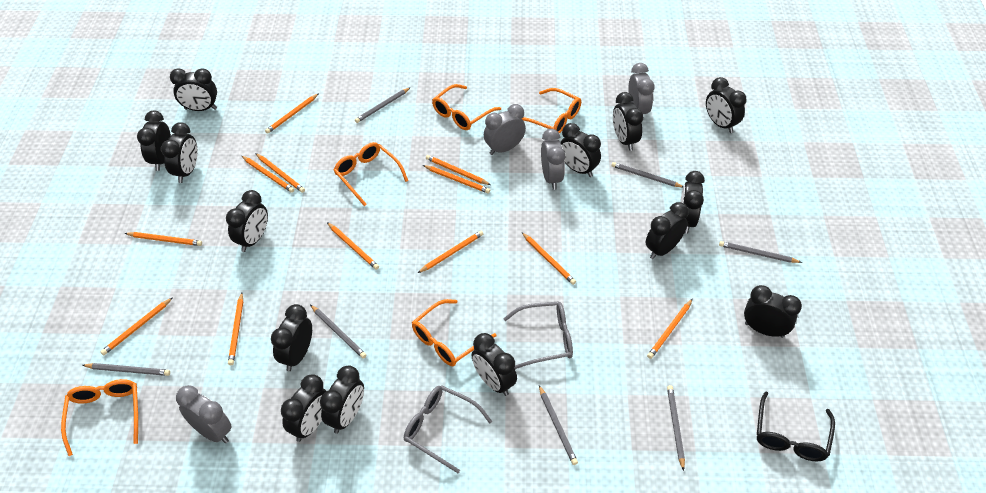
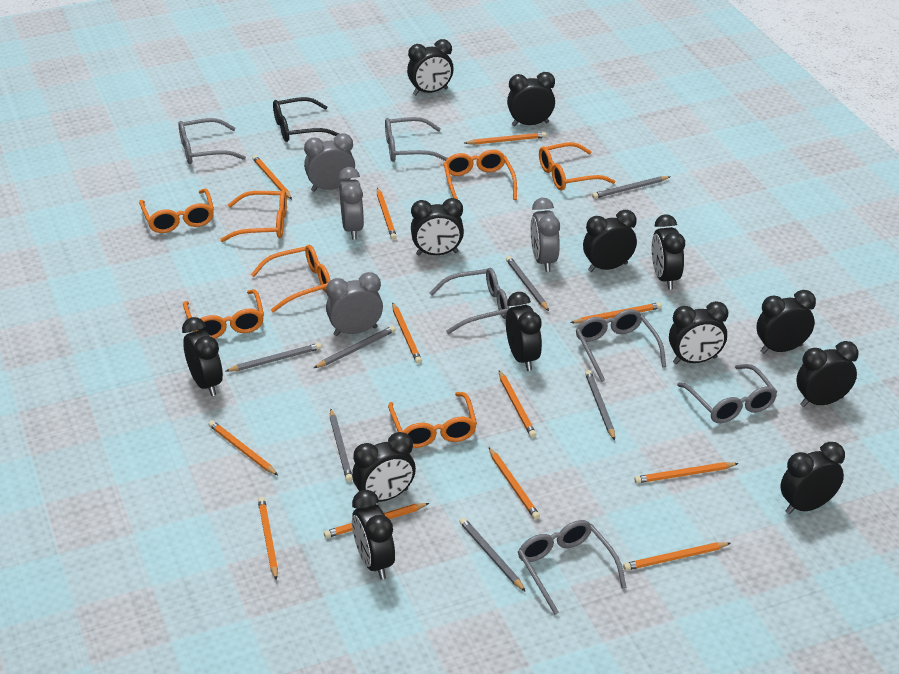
black clock: 14 -> 13
grey glasses: 2 -> 6
orange glasses: 5 -> 7

